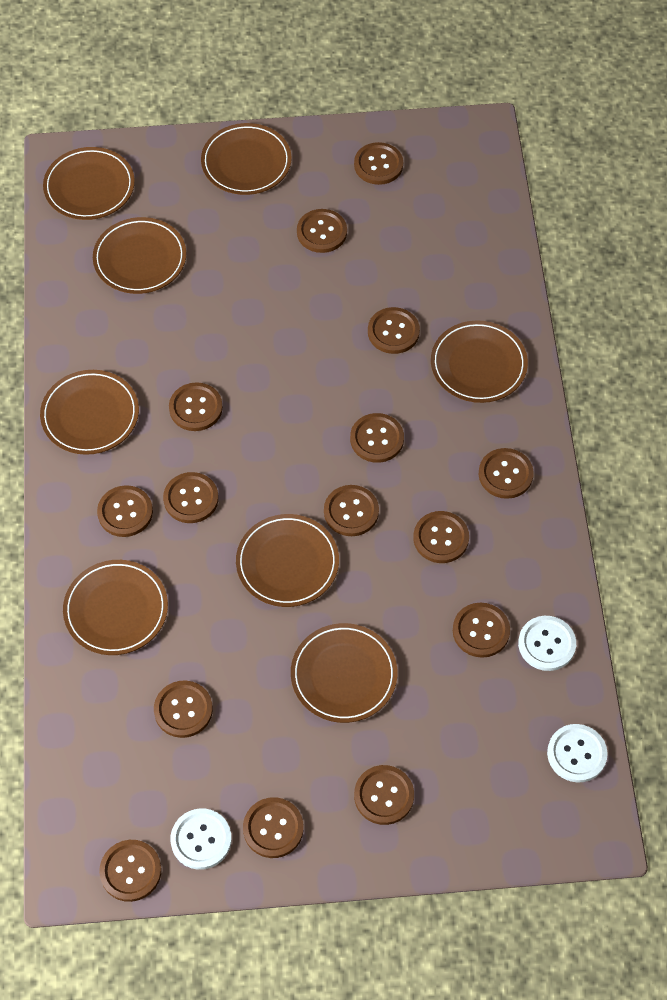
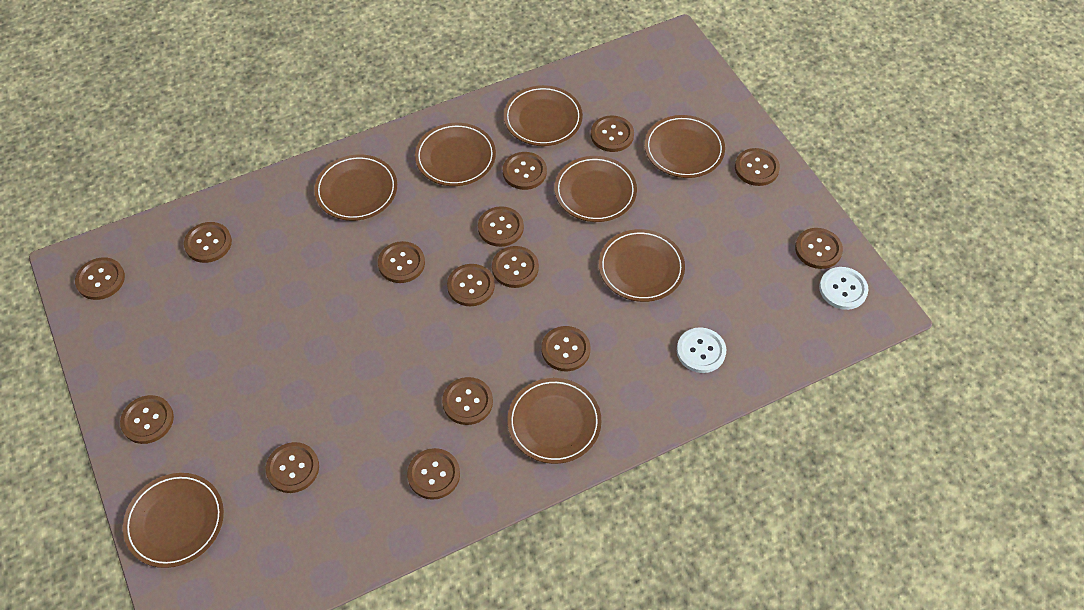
white button: 3 -> 2

